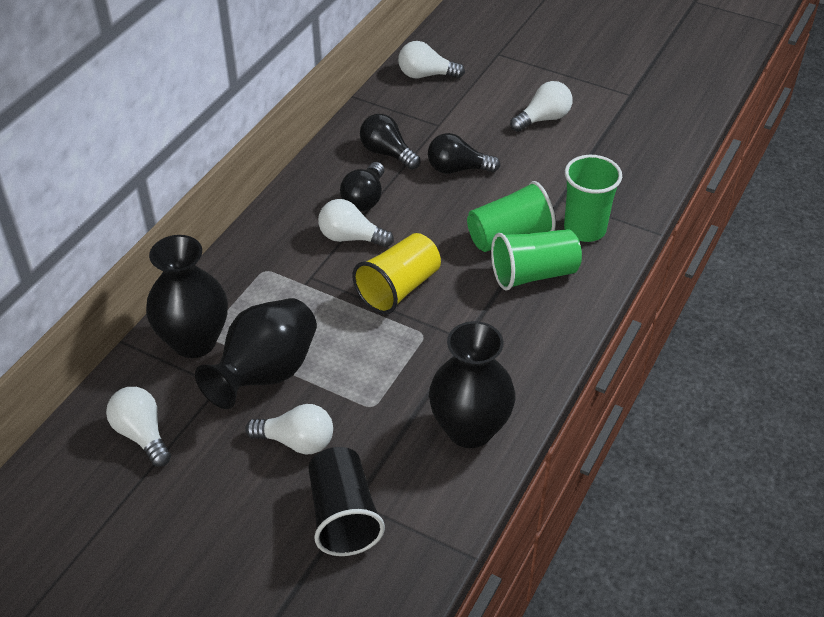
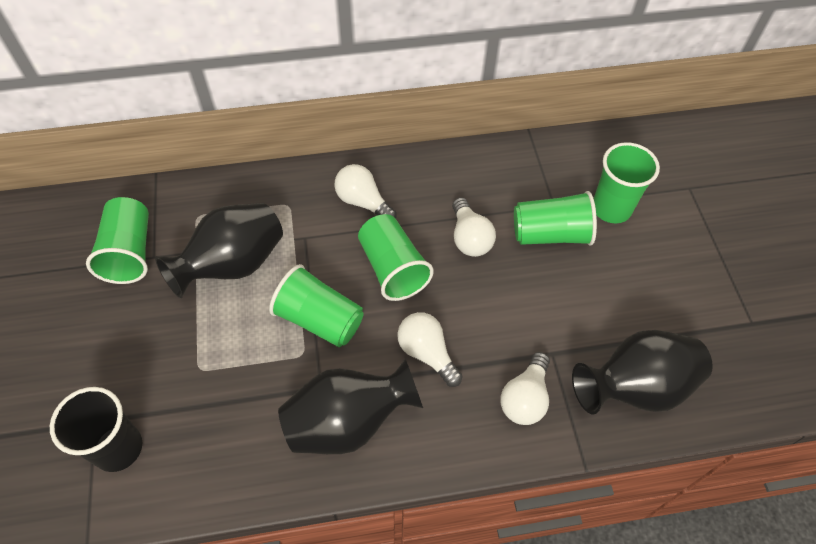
black light bulb: 3 -> 0
green cup: 3 -> 5
white light bulb: 5 -> 4
yellow cup: 1 -> 0

